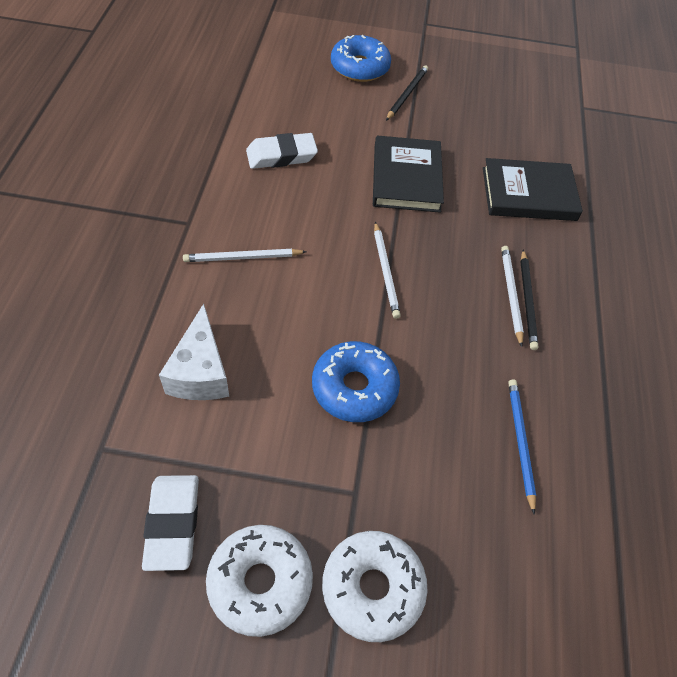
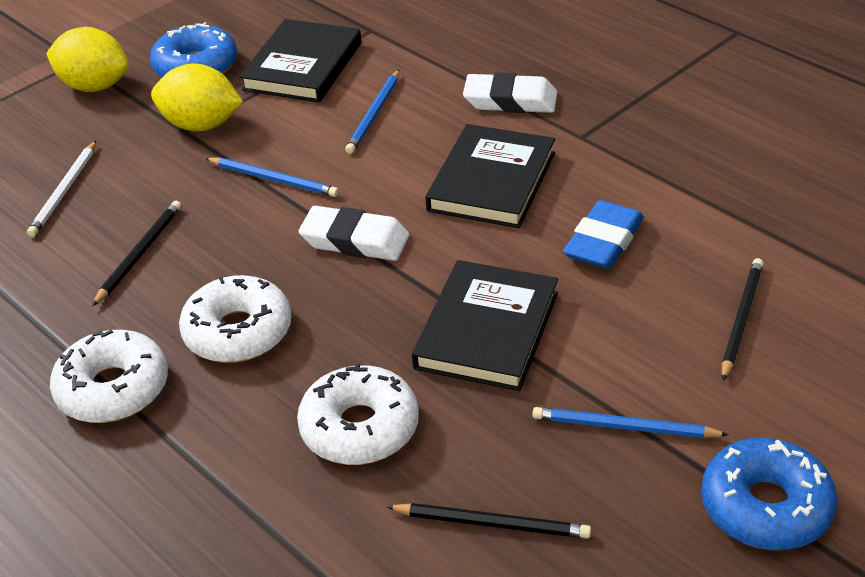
black book: 2 -> 3
black pencil: 2 -> 3
blue eraser: 0 -> 1
blue pencil: 1 -> 3
white cheese: 1 -> 0
white donut: 2 -> 3
white pencil: 3 -> 1
yellow lemon: 0 -> 2

